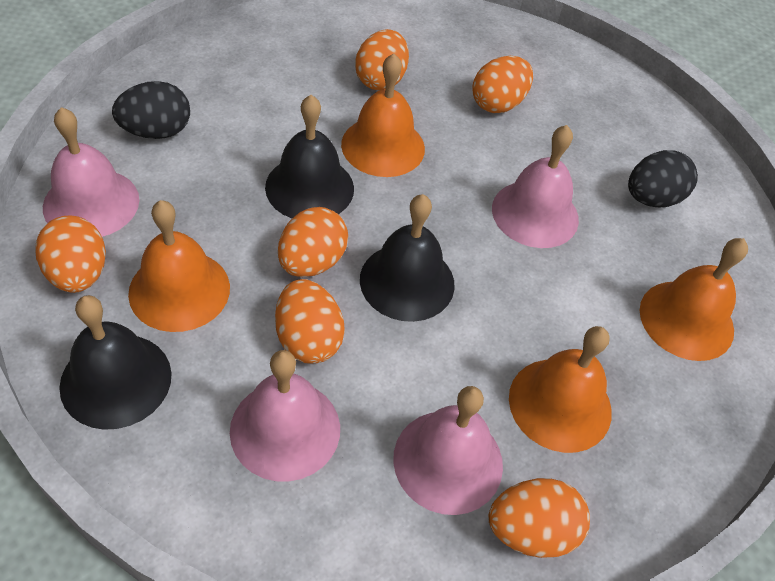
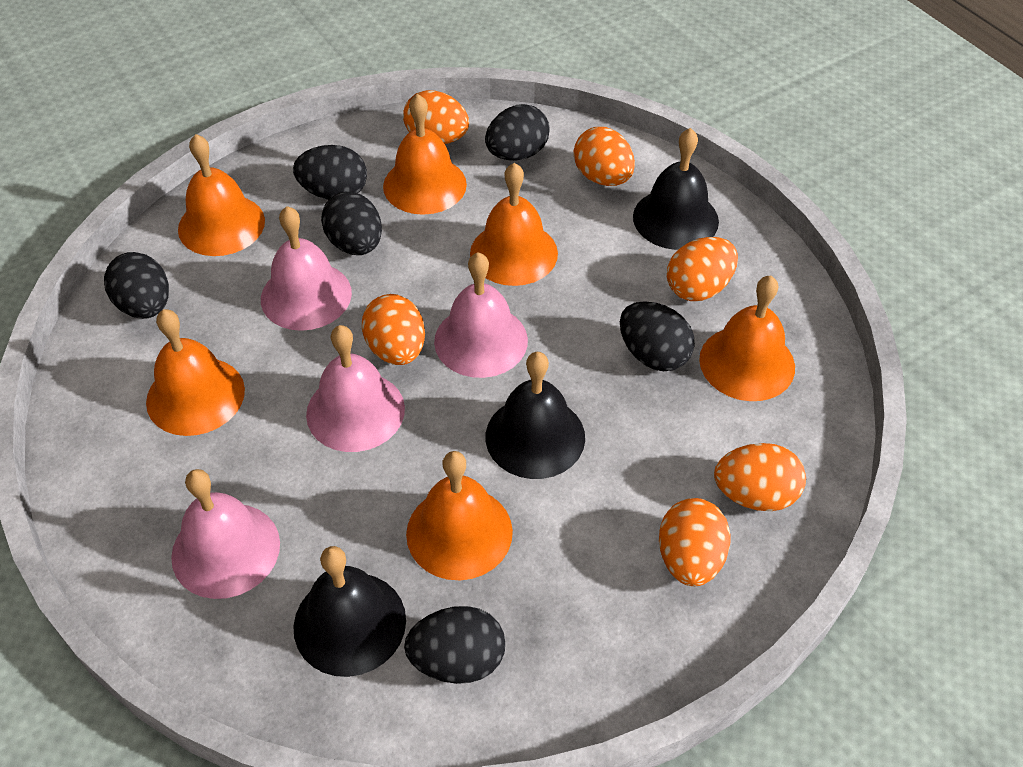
black egg: 2 -> 6
orange bell: 4 -> 6

